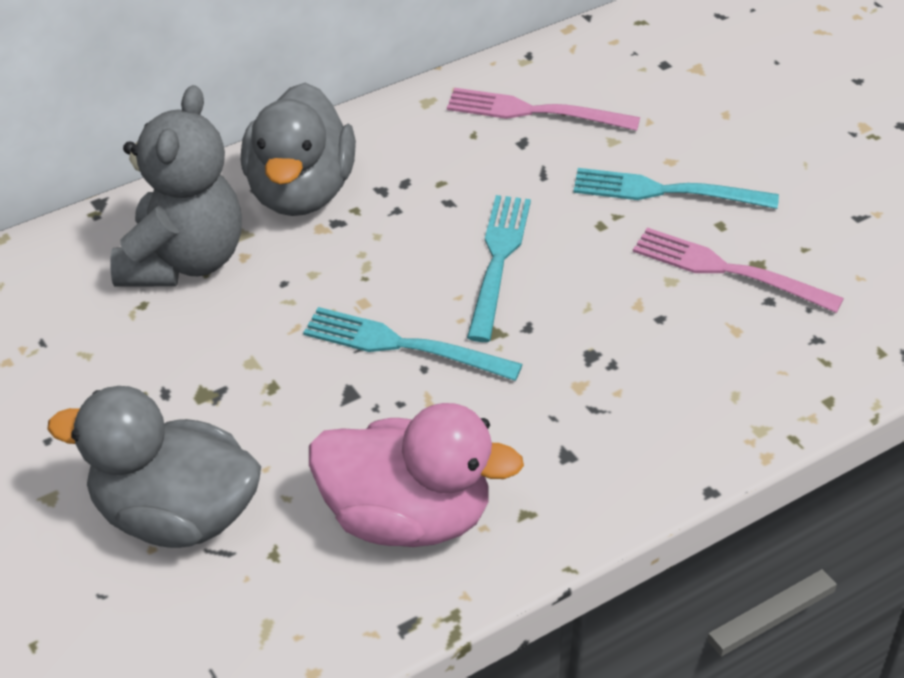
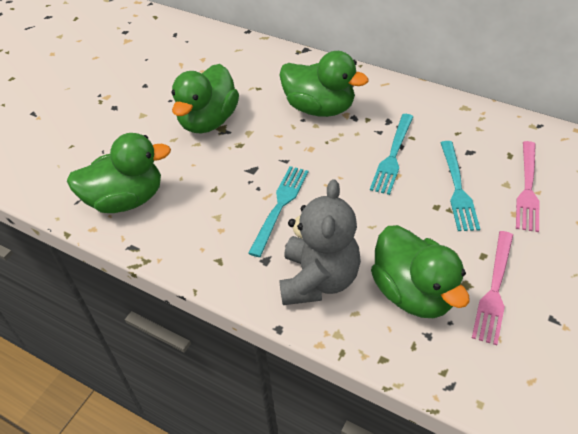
green duck: 0 -> 4
grey duck: 2 -> 0
pink duck: 1 -> 0

